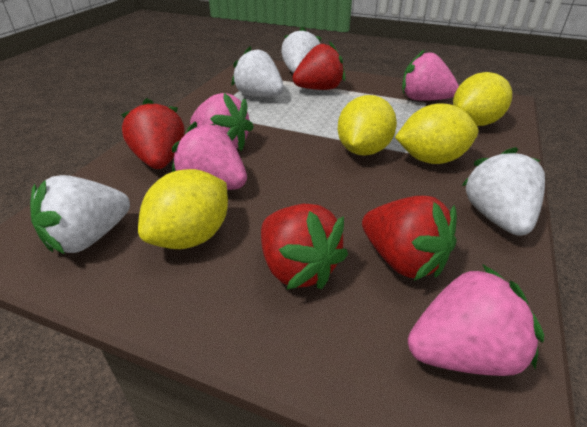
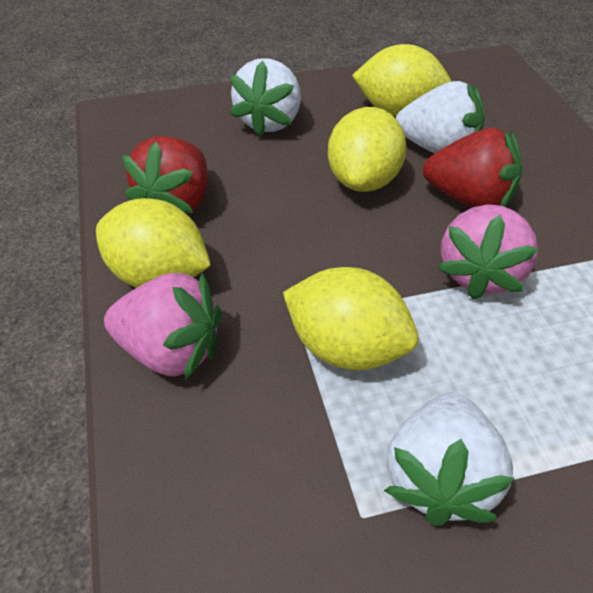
pink strawberry: 4 -> 2
red strawberry: 4 -> 2
white strawberry: 4 -> 3

